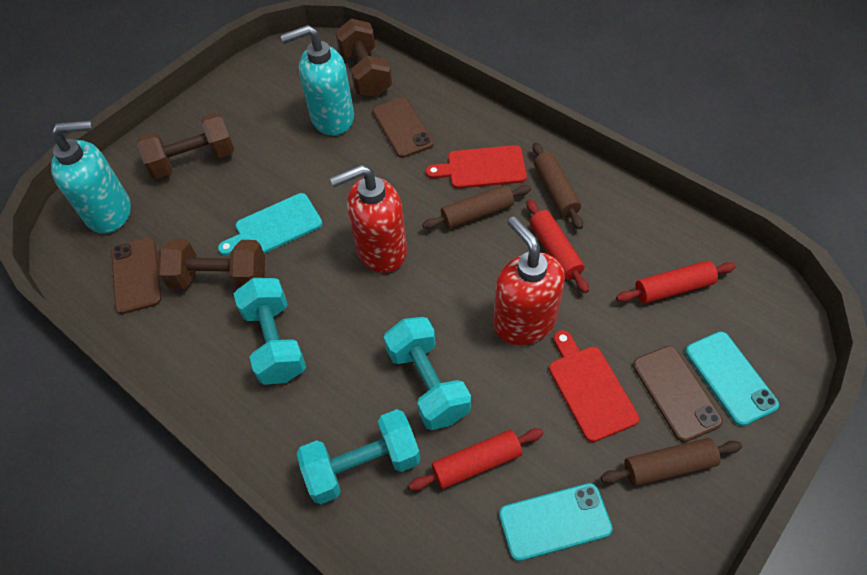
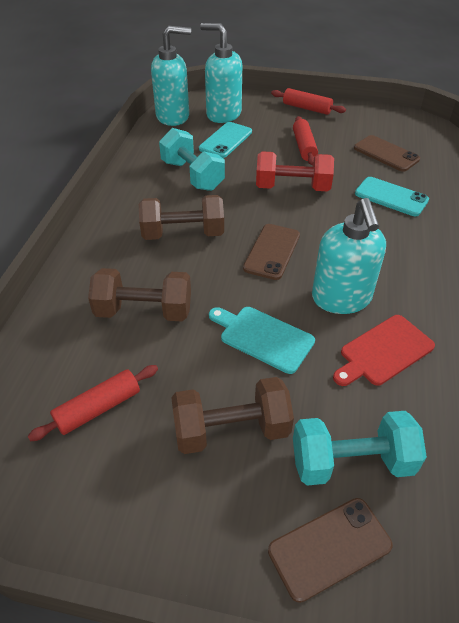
brown rolling pin: 3 -> 0
red cutting board: 2 -> 1
red dumbbell: 0 -> 1
red soap dispenser: 2 -> 0
turquoise dumbbell: 3 -> 2
turquoise soap dispenser: 2 -> 3

